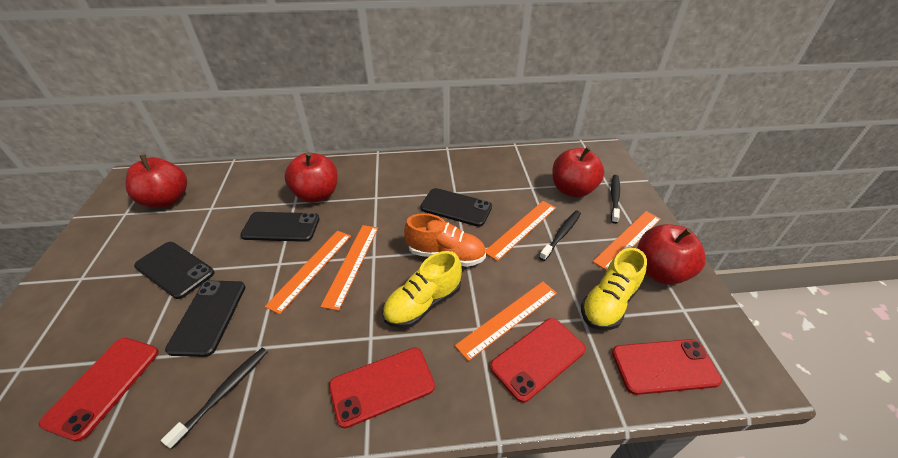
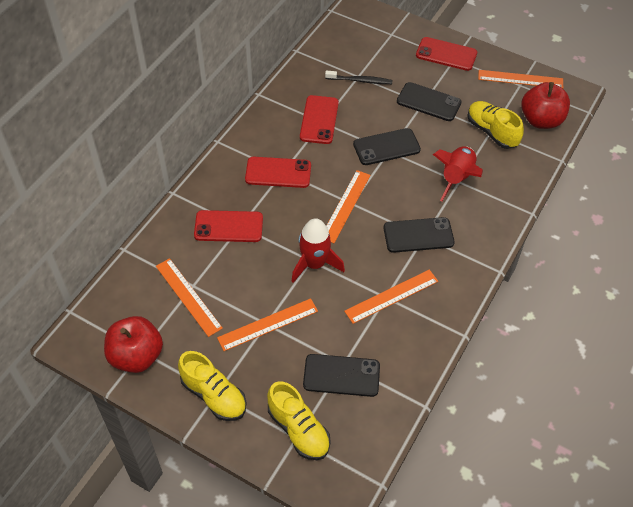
black toothbrush: 3 -> 1
orange shoe: 1 -> 0
red apple: 4 -> 2
red rocket: 0 -> 2
yellow shoe: 2 -> 3

